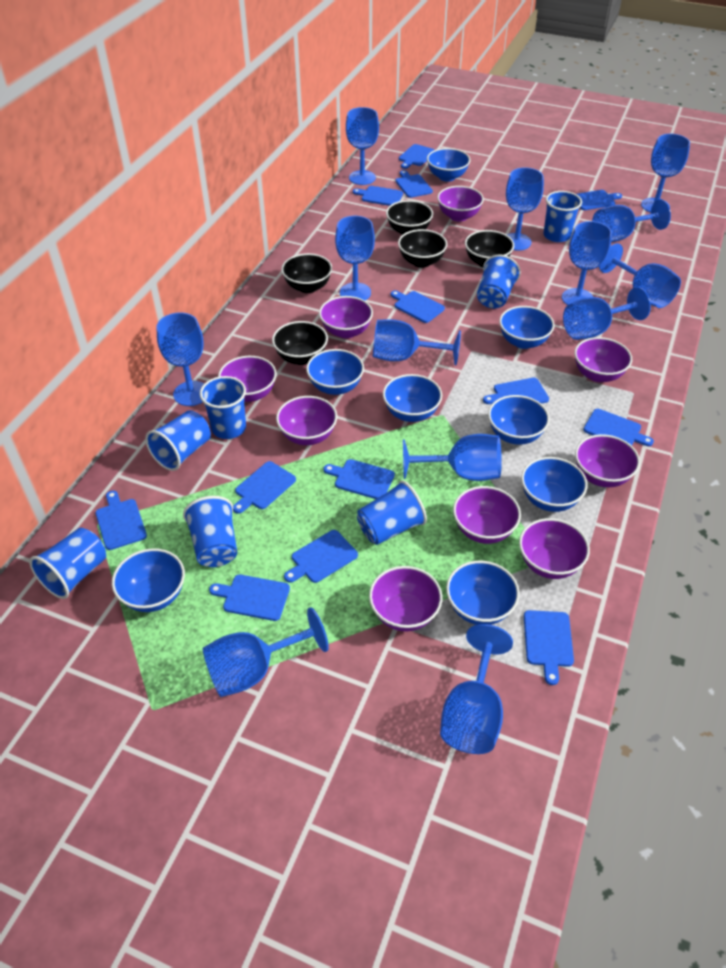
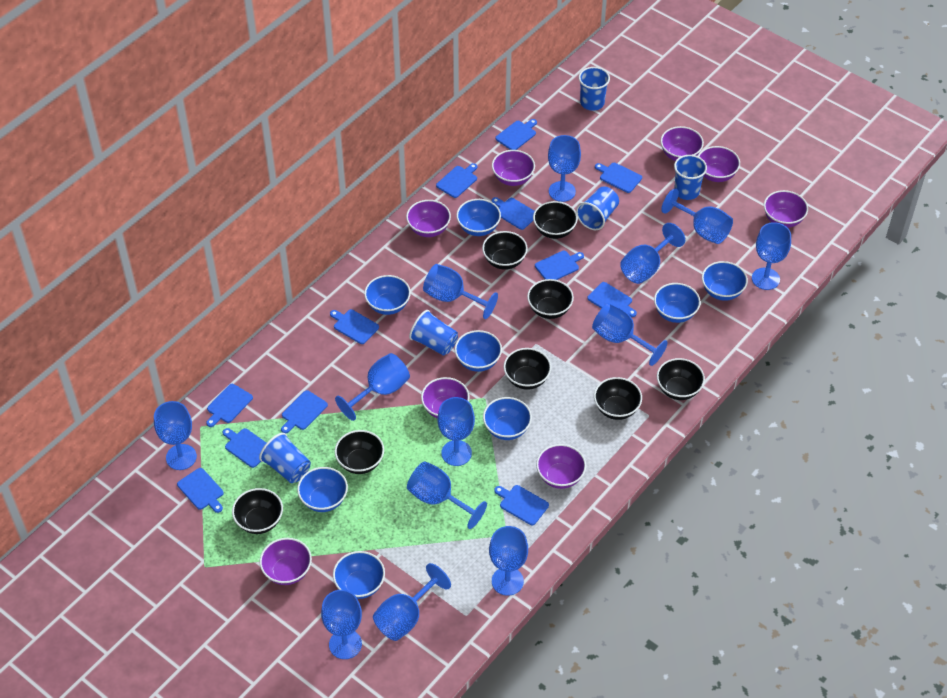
black bowl: 5 -> 8
blue cup: 7 -> 5
blue cutting board: 13 -> 12
purple bowl: 9 -> 8

